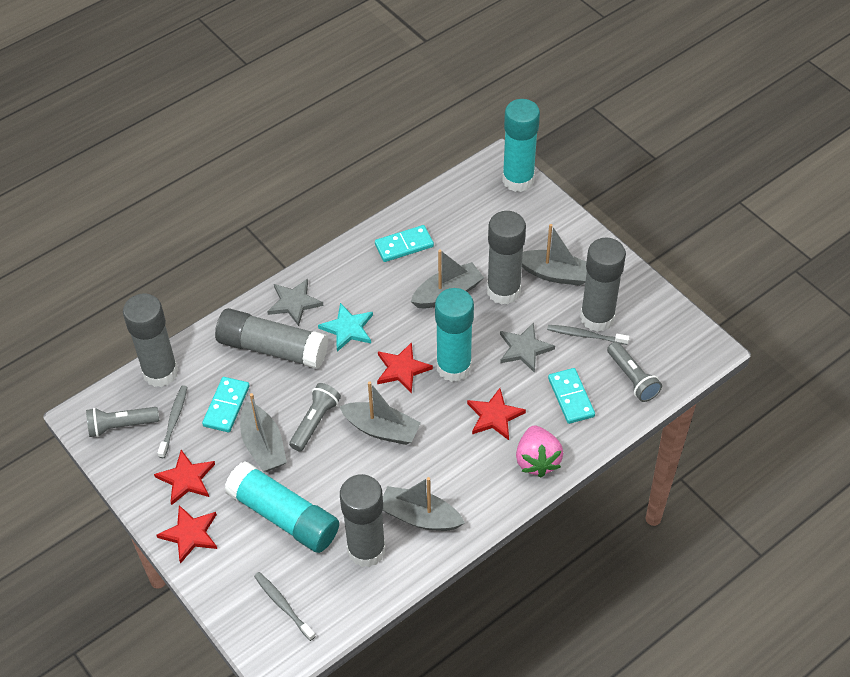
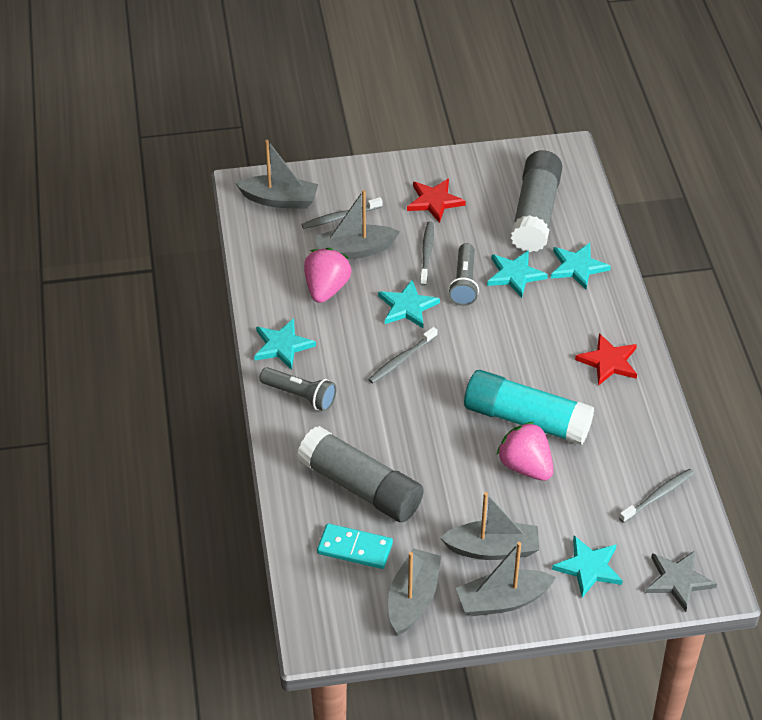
grey flashlight: 3 -> 2
grey glue stick: 5 -> 2
grey star: 2 -> 1
grey toothbrush: 3 -> 4
pink strawberry: 1 -> 2
red star: 4 -> 2
turquoise domino: 3 -> 1
turquoise glue stick: 3 -> 1
turquoise star: 1 -> 5

